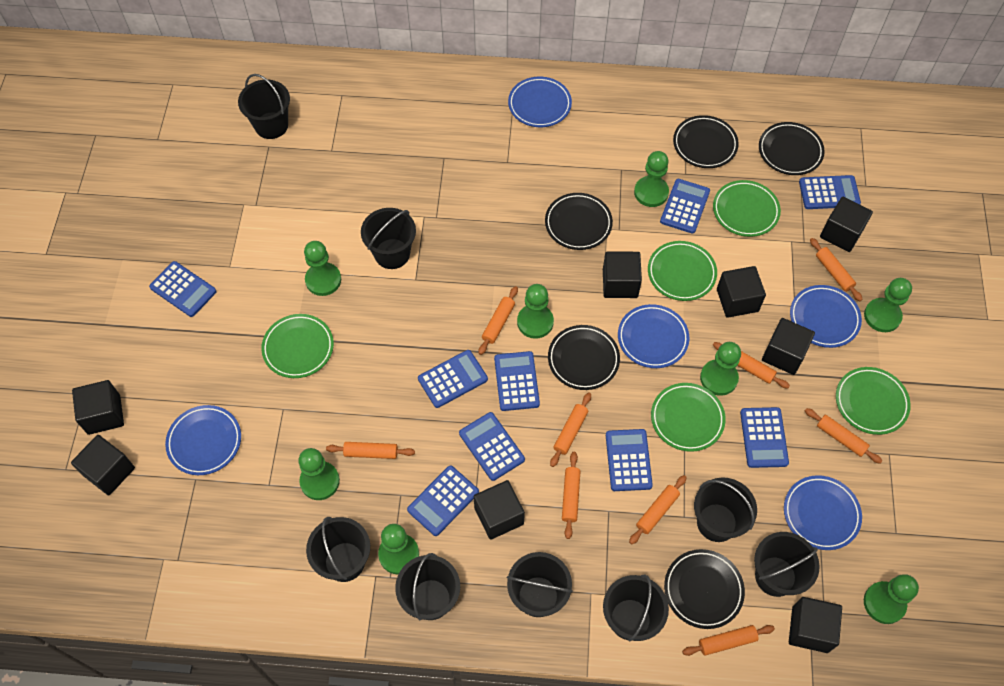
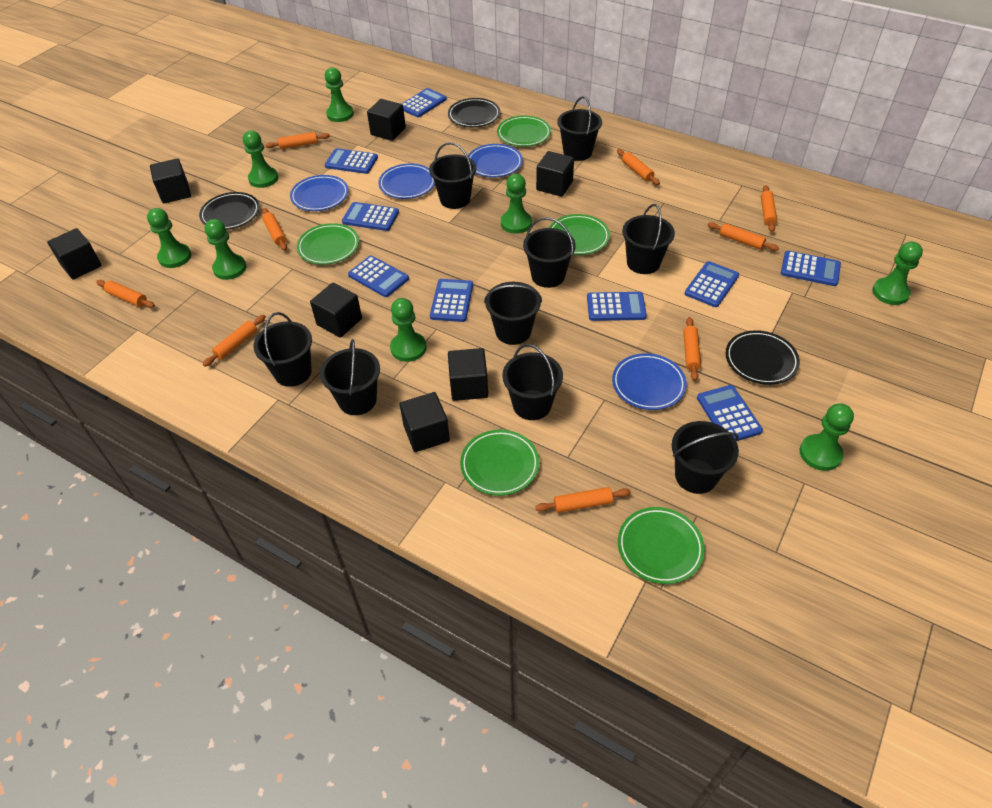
black bucket: 8 -> 9
black cube: 8 -> 7
black plate: 5 -> 3
blue plate: 5 -> 4

